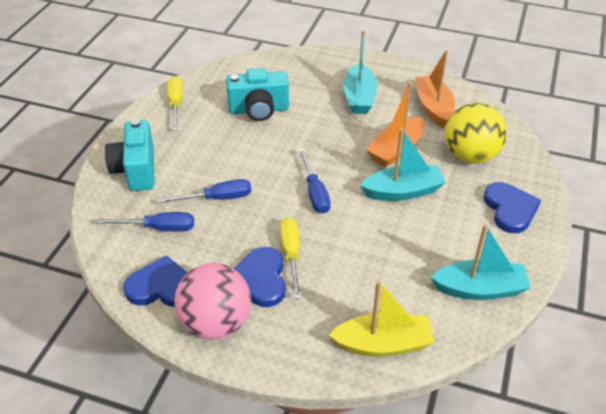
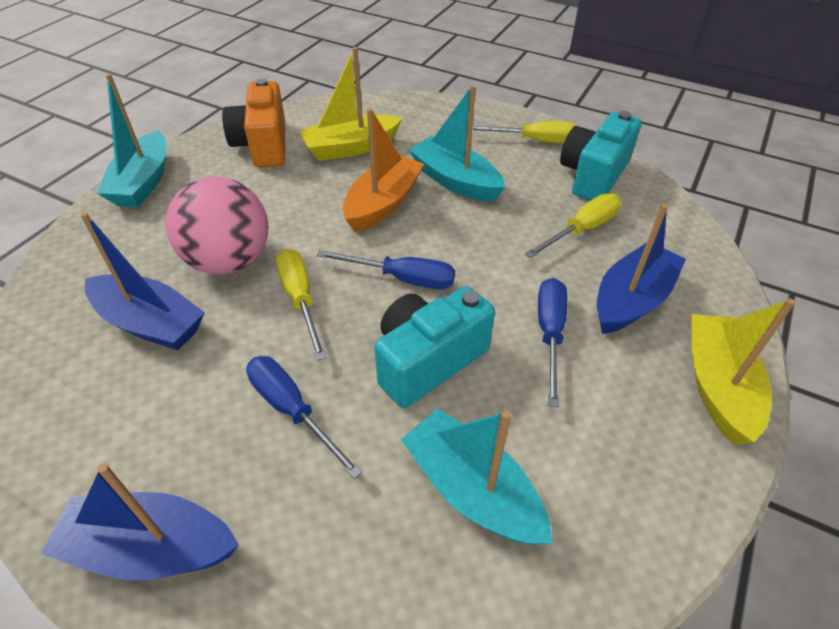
blue boat: 0 -> 3
blue heart: 3 -> 0
orange boat: 2 -> 1
orange camera: 0 -> 1
yellow ball: 1 -> 0
yellow boat: 1 -> 2
yellow screwdriver: 2 -> 3

